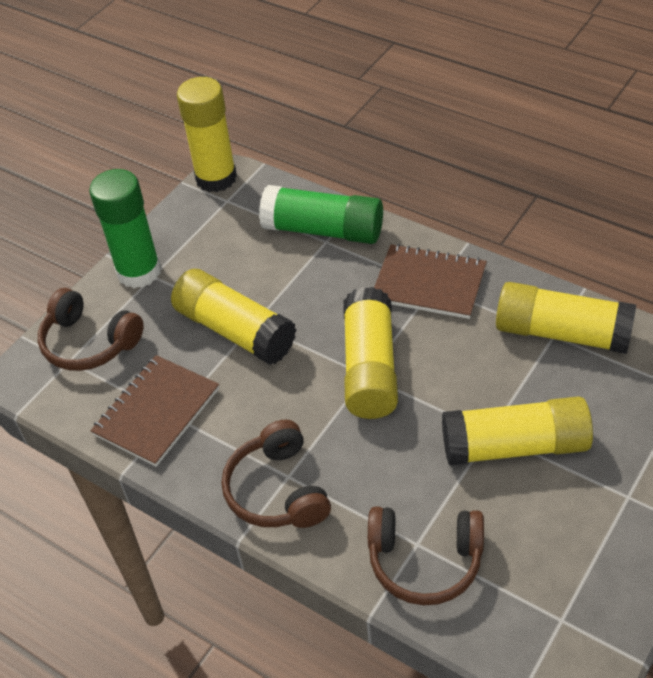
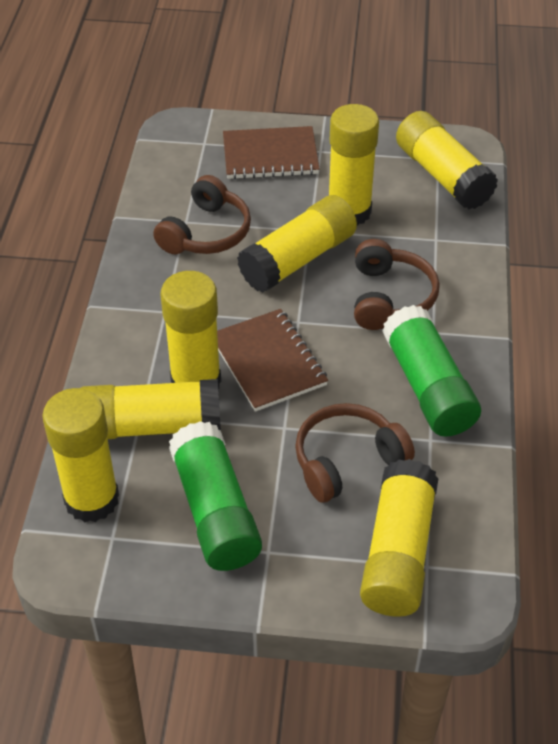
yellow glue stick: 5 -> 7

